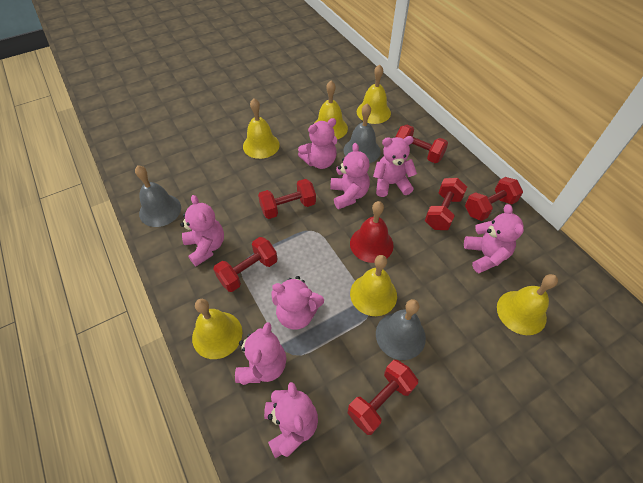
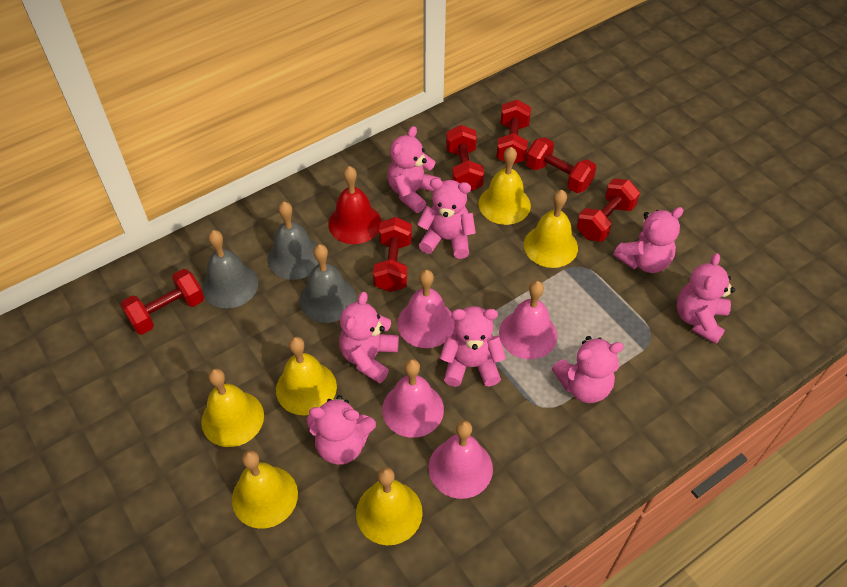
pink bell: 0 -> 4

